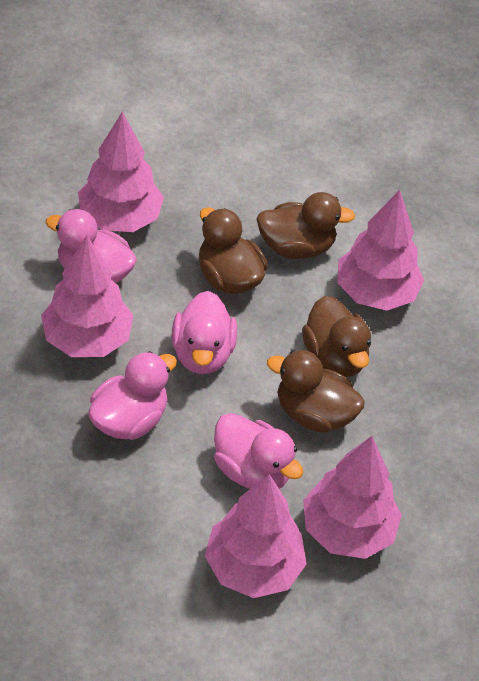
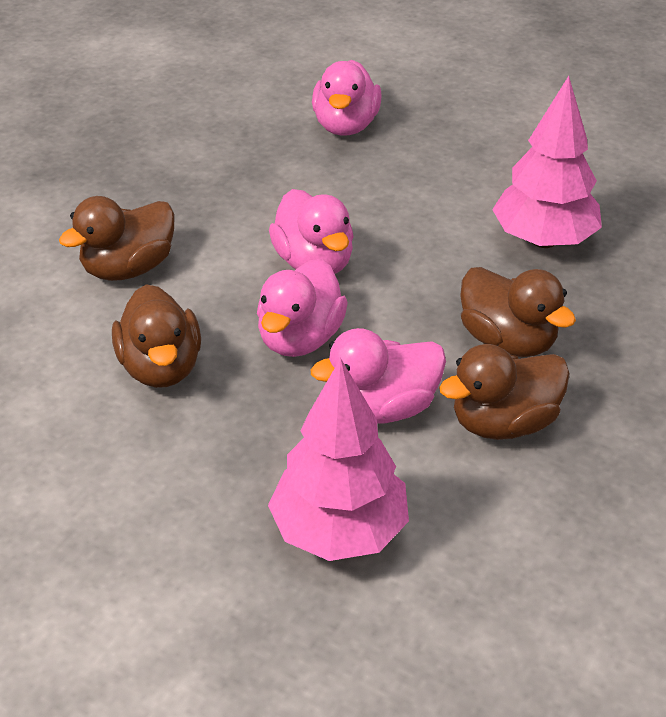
pink tree: 5 -> 2

